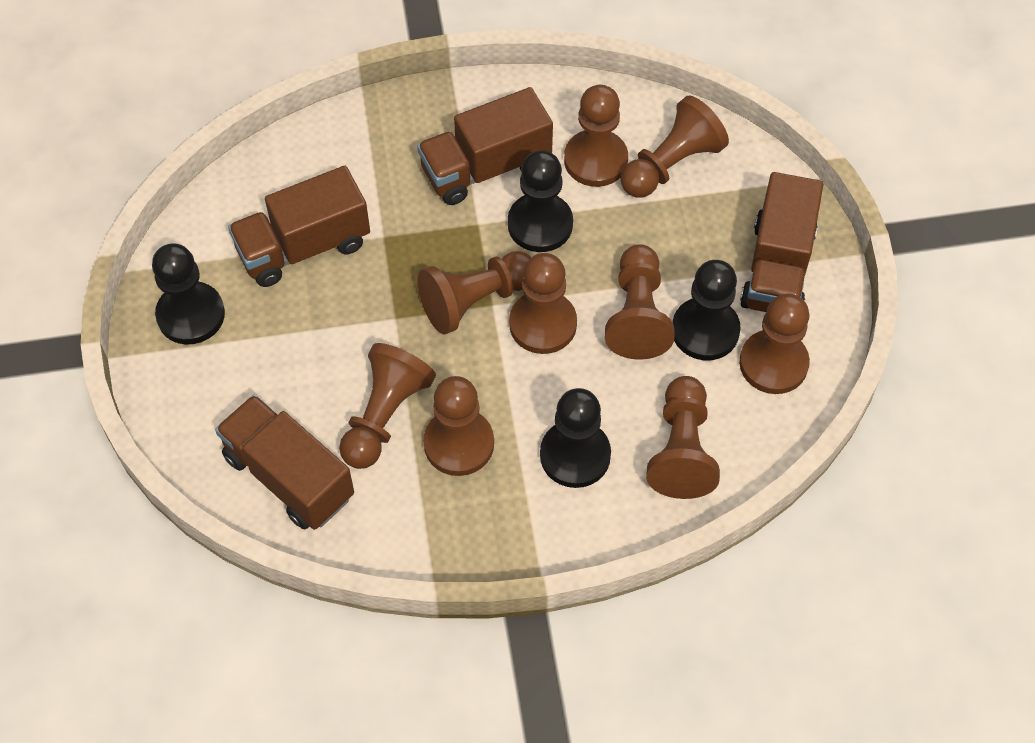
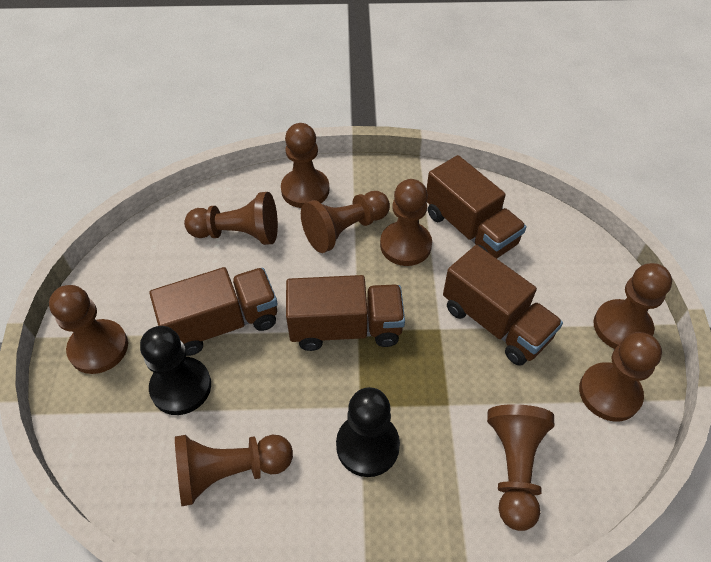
black pawn: 4 -> 2

